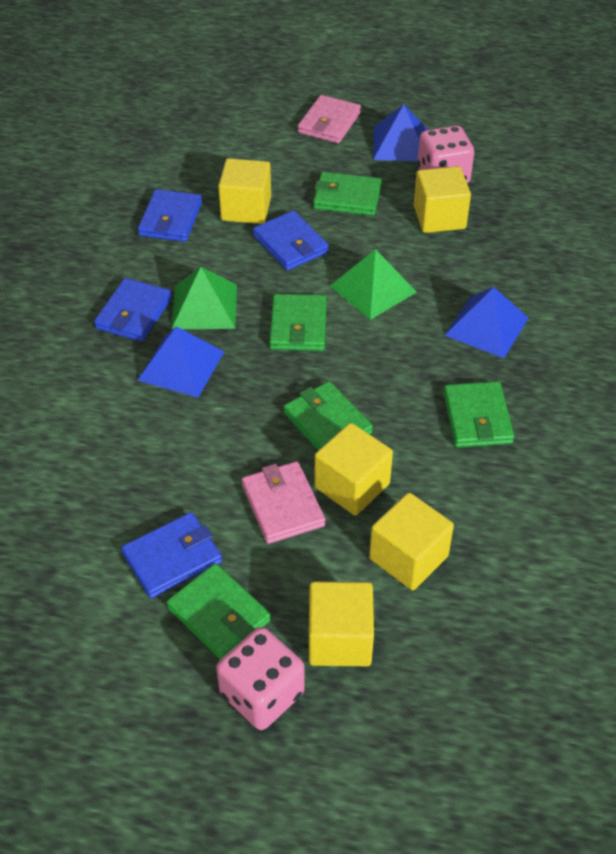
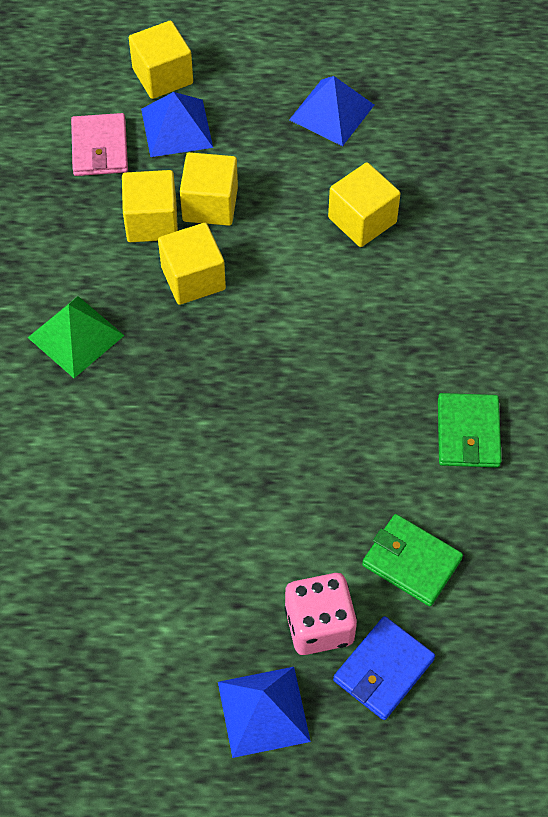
blue wallet: 4 -> 1
green pyramid: 2 -> 1
green wallet: 5 -> 2
pink dice: 2 -> 1
pink wallet: 2 -> 1

